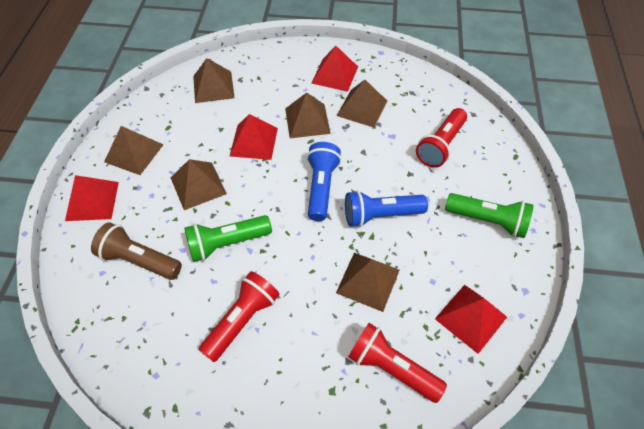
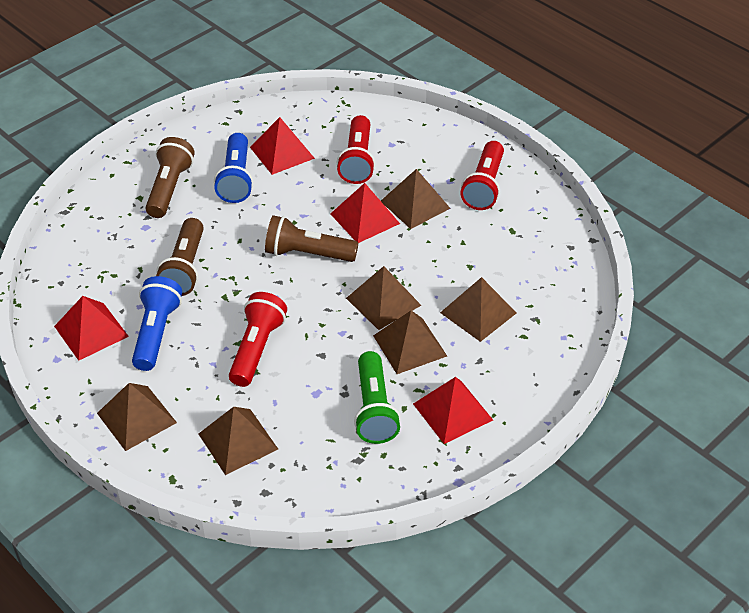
brown flashlight: 1 -> 3
green flashlight: 2 -> 1

